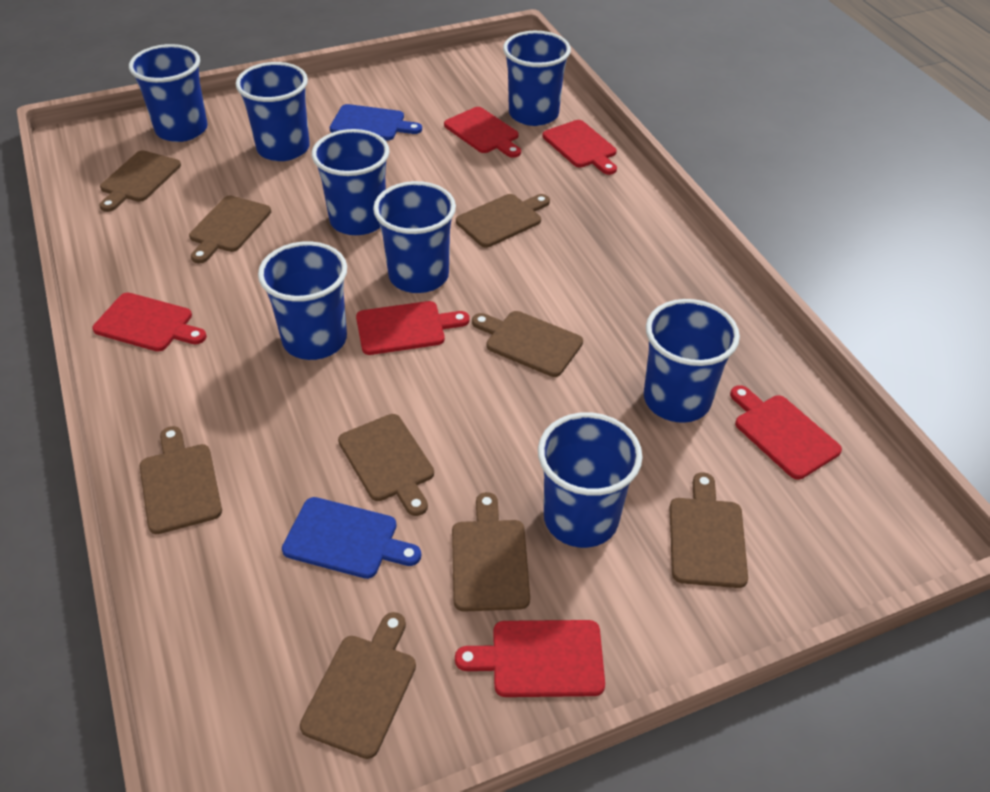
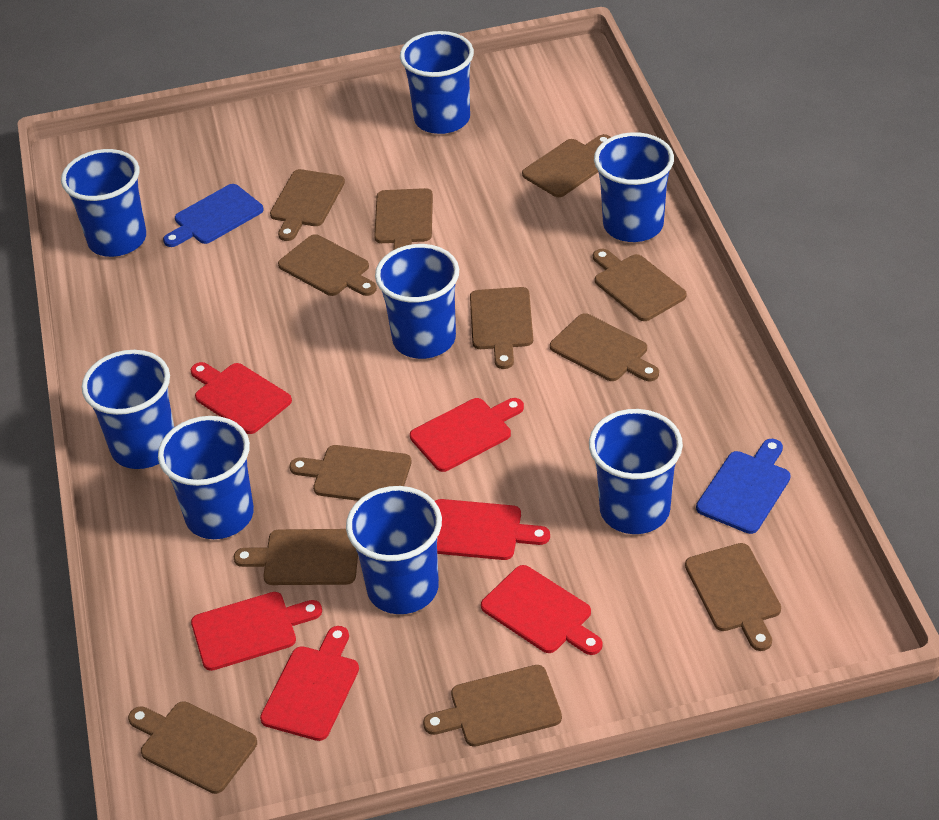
brown cutting board: 9 -> 12

